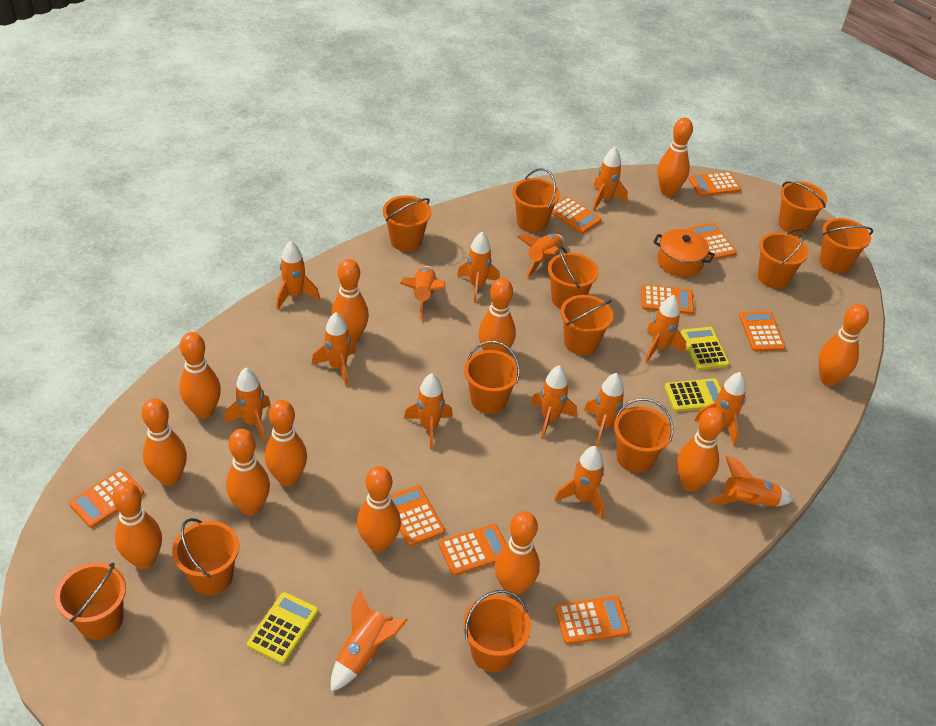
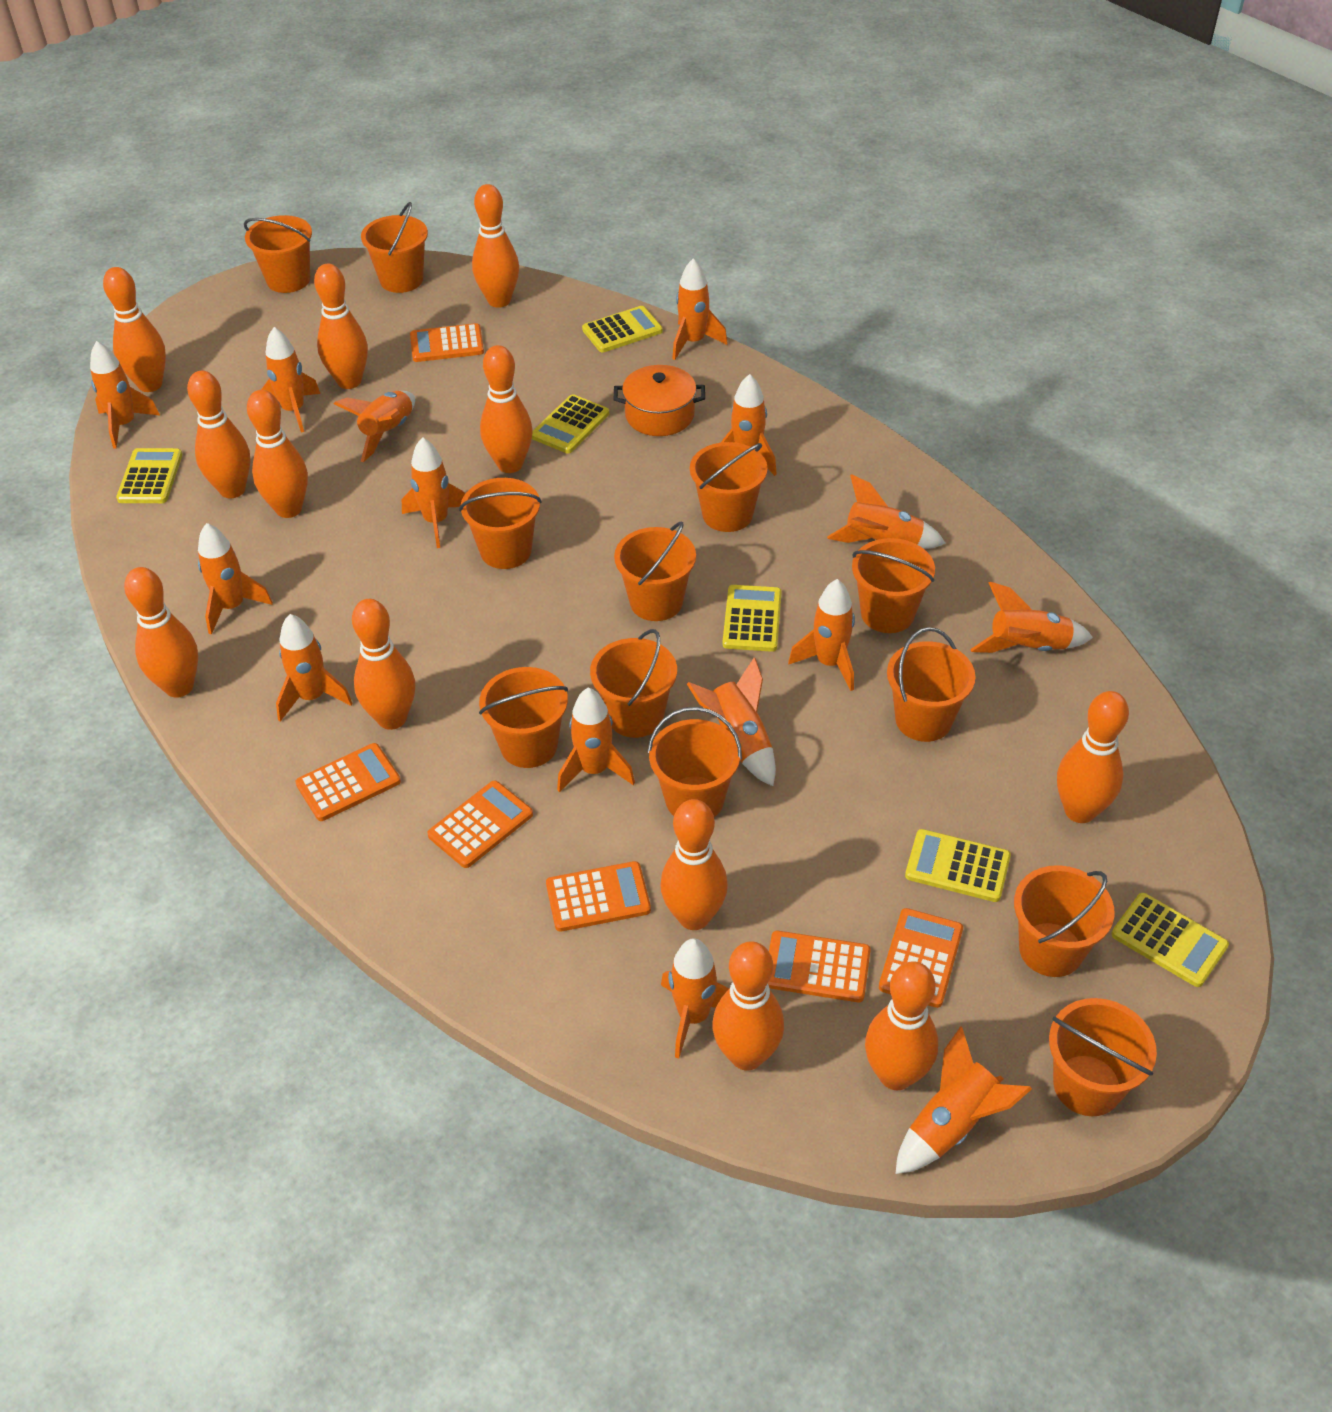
orange calculator: 9 -> 6
yellow calculator: 3 -> 6

